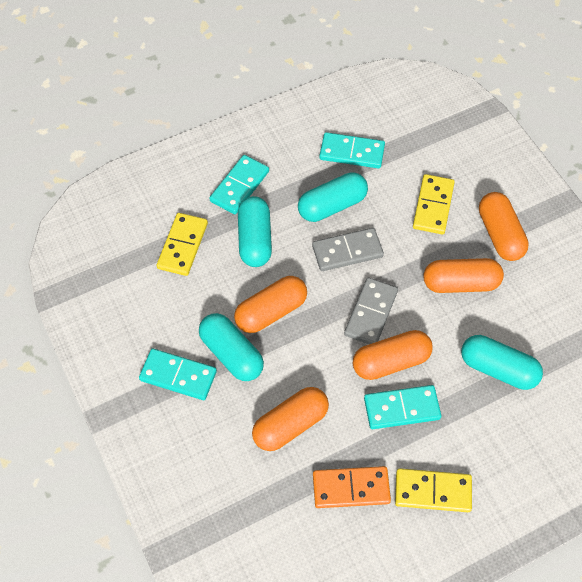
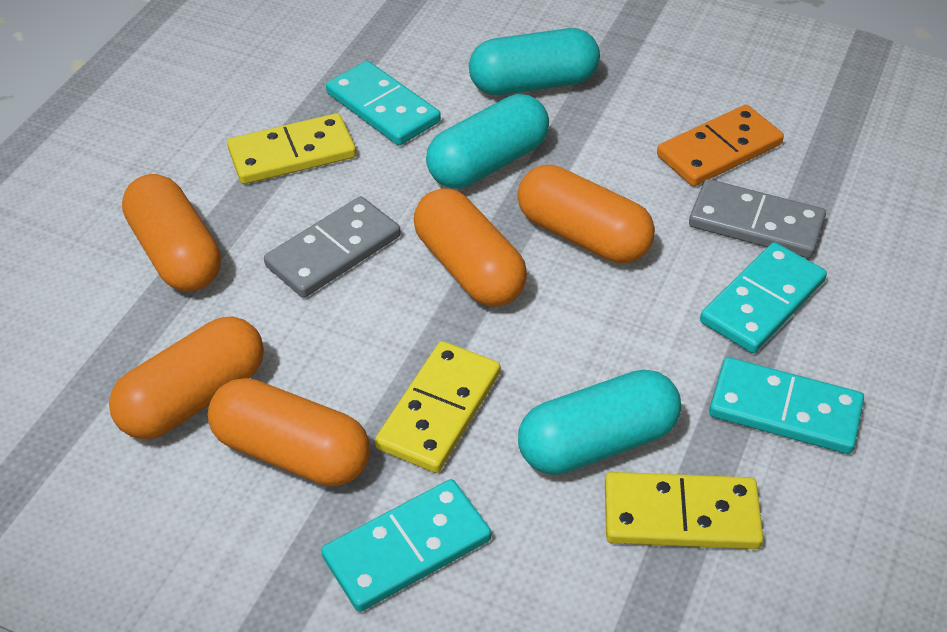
turquoise capsule: 4 -> 3

